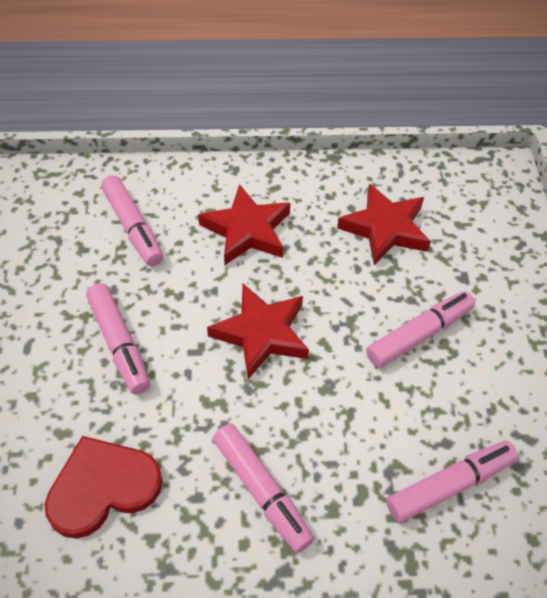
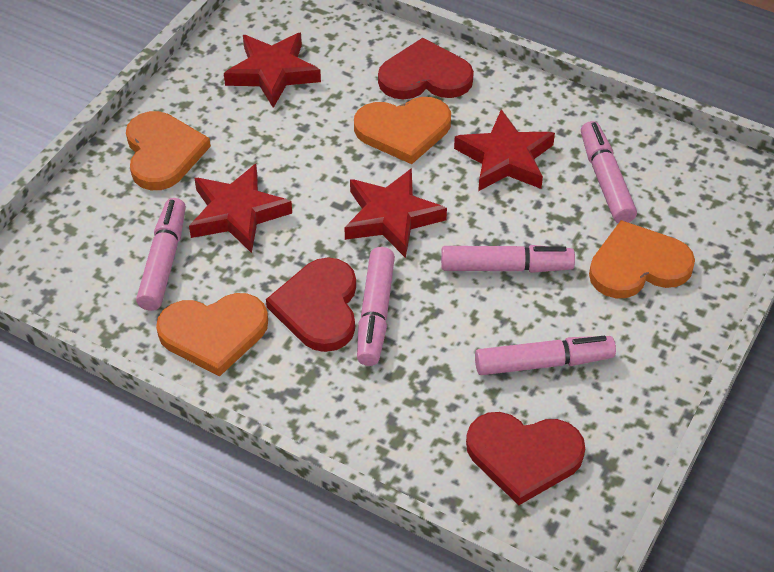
orange heart: 0 -> 4
red heart: 1 -> 3
red star: 3 -> 4

